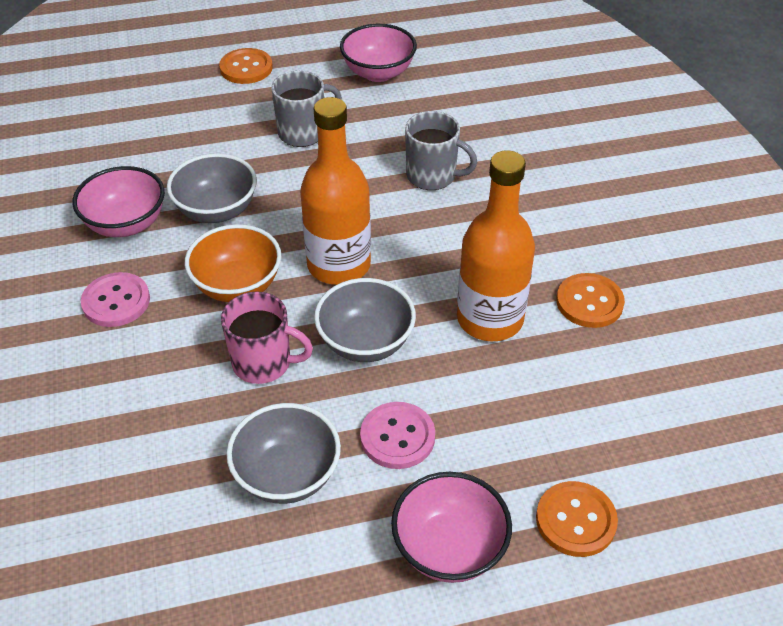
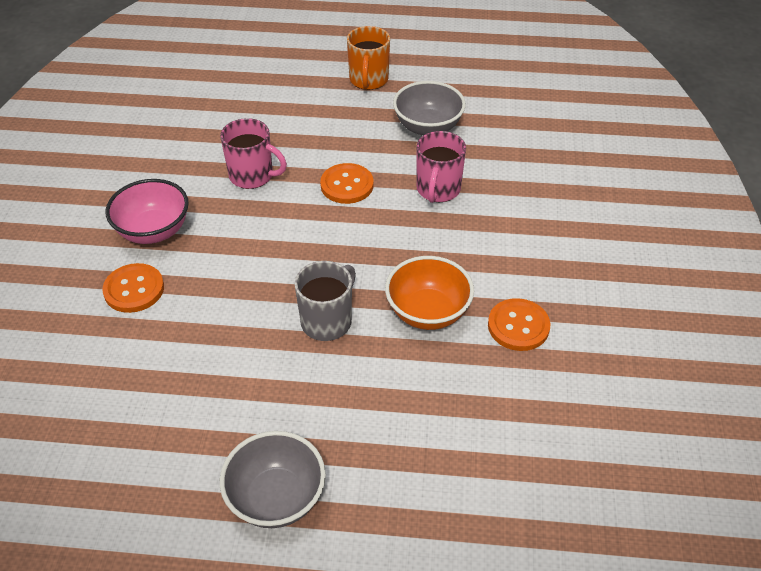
grey bowl: 3 -> 2
grey mug: 2 -> 1
orange bottle: 2 -> 0
orange mug: 0 -> 1
pink bowl: 3 -> 1
pink button: 2 -> 0
pink mug: 1 -> 2

